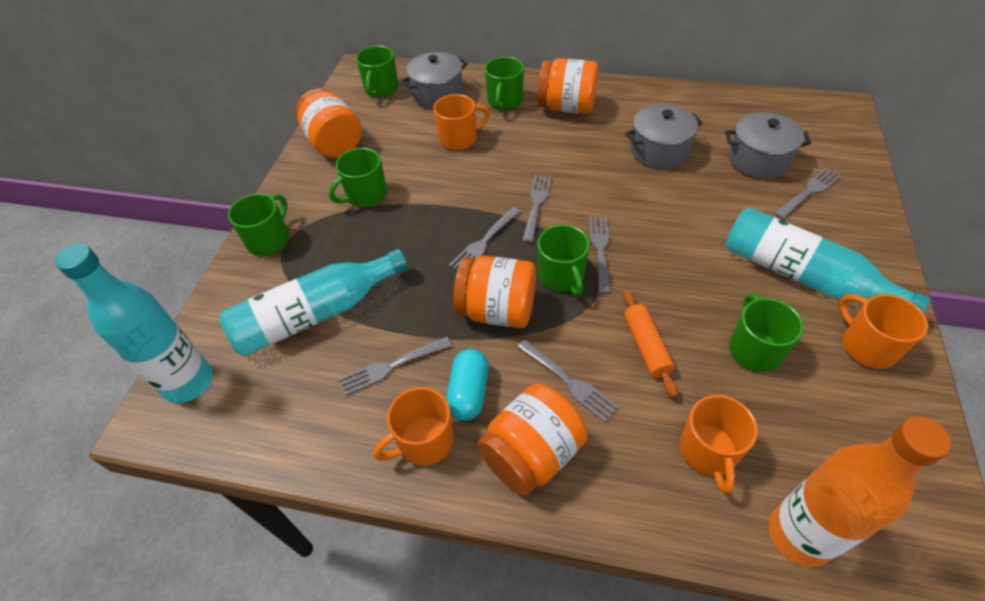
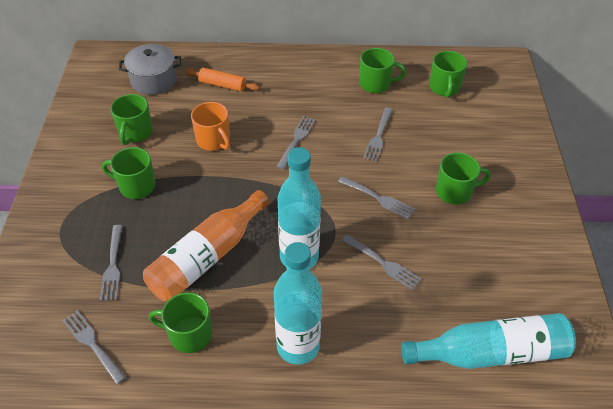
grey pot: 3 -> 1
orange jar: 4 -> 0
orange mug: 4 -> 1
turquoise capsule: 1 -> 0

